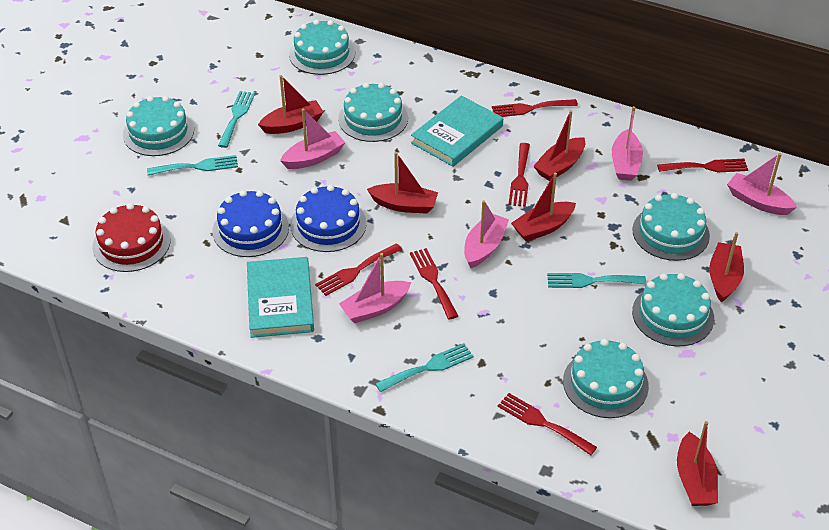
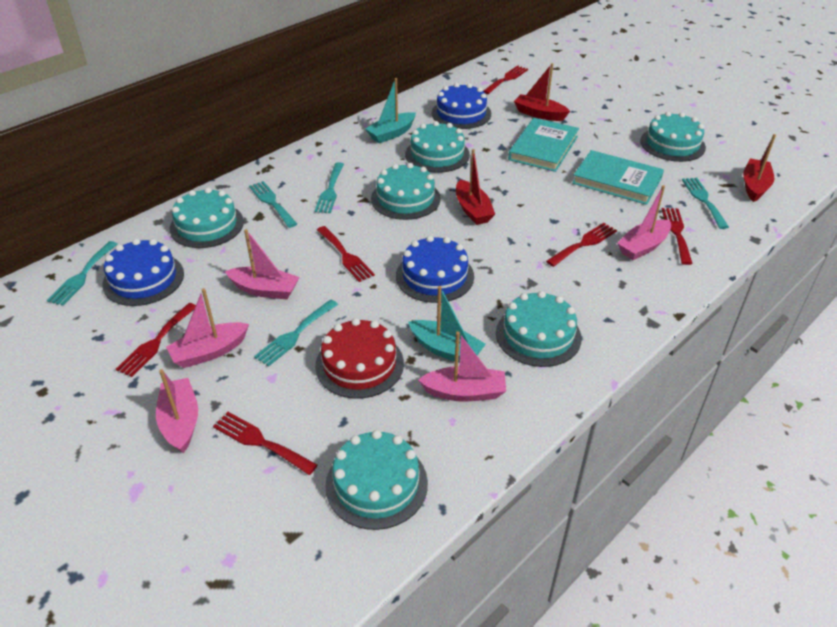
blue cake: 2 -> 3
red boat: 6 -> 3
turquoise boat: 0 -> 2
turquoise fork: 4 -> 5

